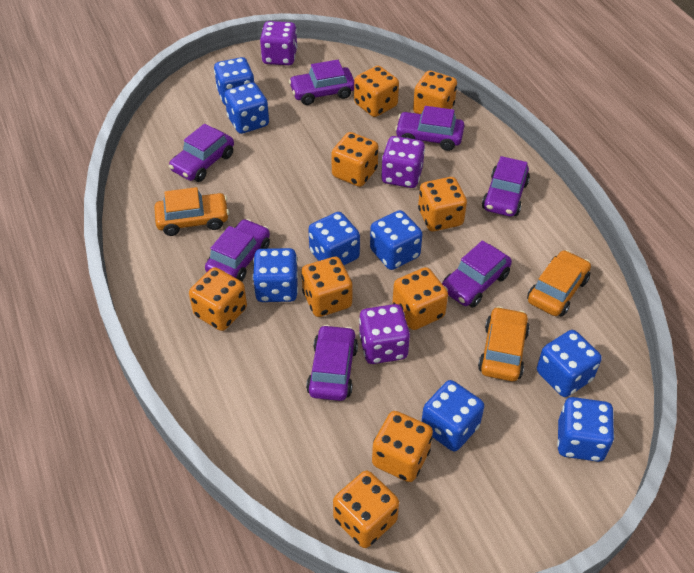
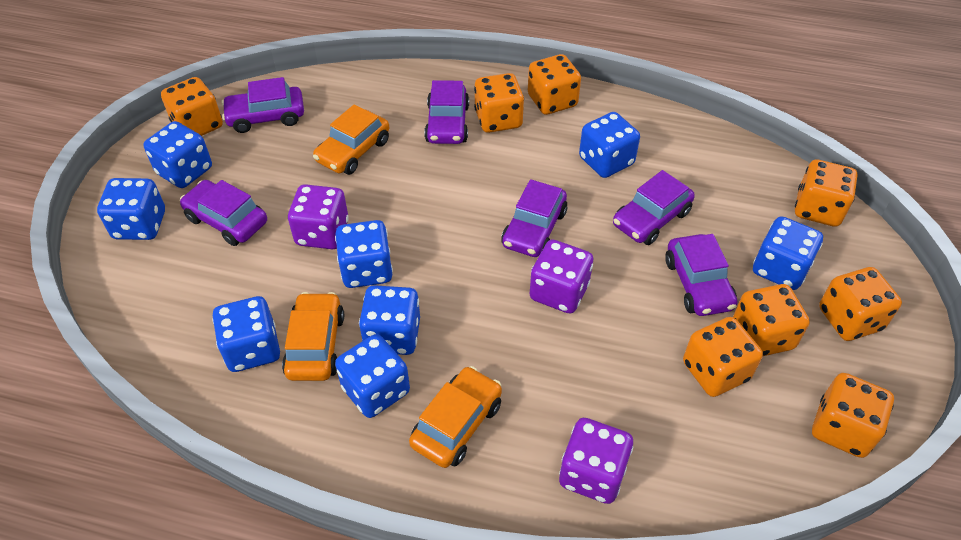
orange dice: 9 -> 8
purple car: 7 -> 6

